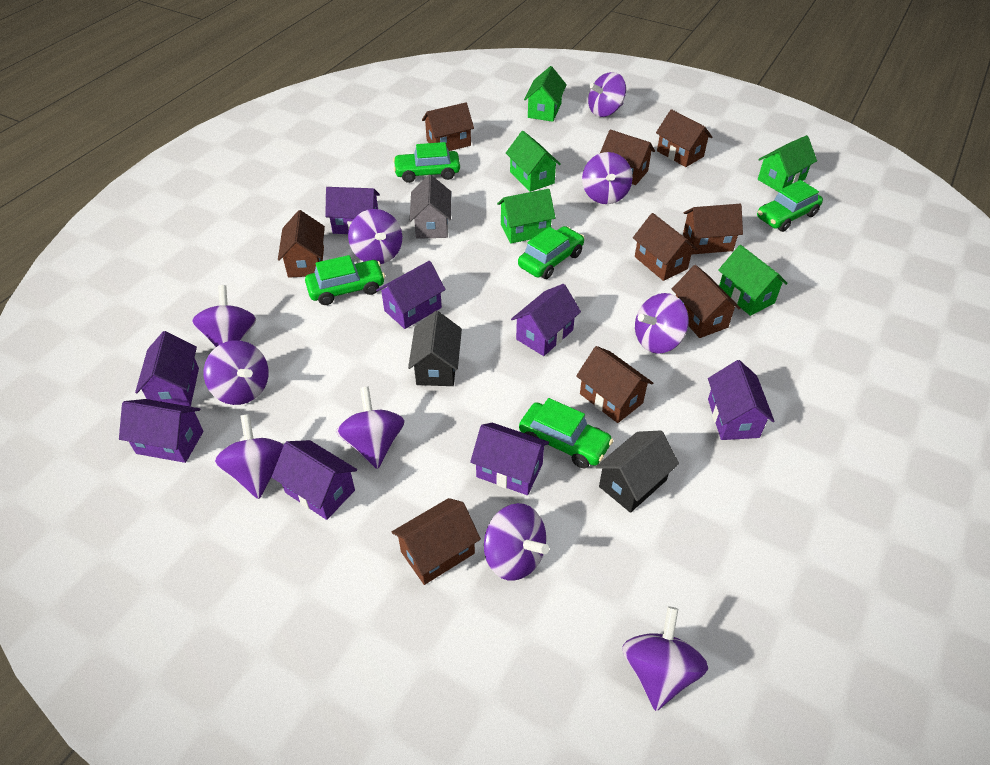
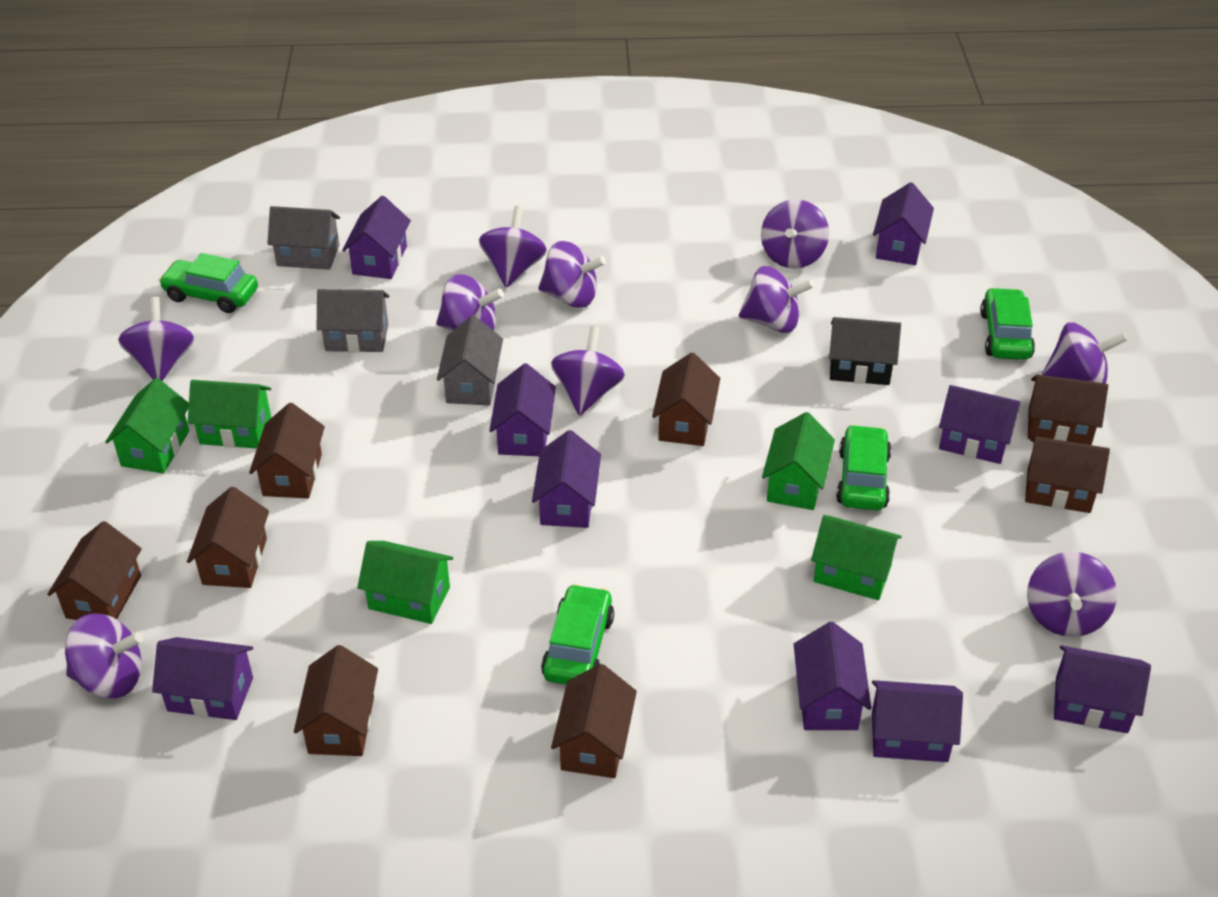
black house: 2 -> 1
brown house: 9 -> 8
green car: 5 -> 4
grey house: 1 -> 3
purple house: 8 -> 9

